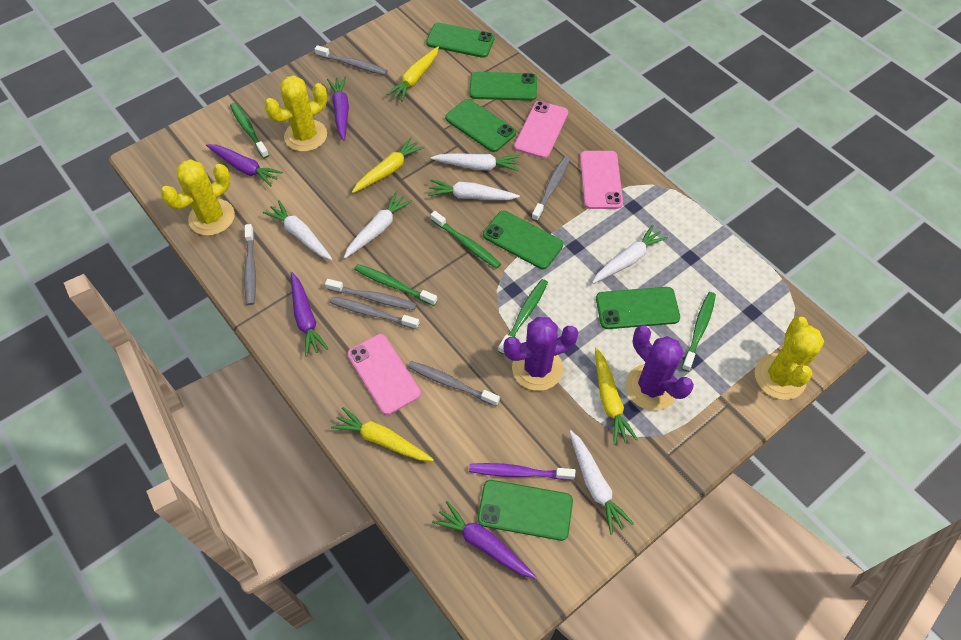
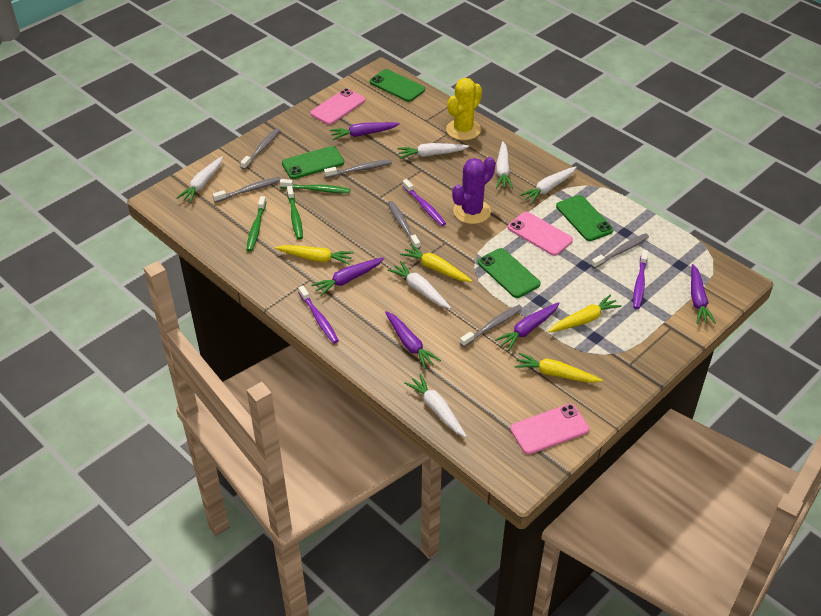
green phone: 6 -> 4
green toothbrush: 5 -> 3
purple cactus: 2 -> 1
purple carrot: 4 -> 5
purple toothbrush: 1 -> 3
yellow cactus: 3 -> 1

